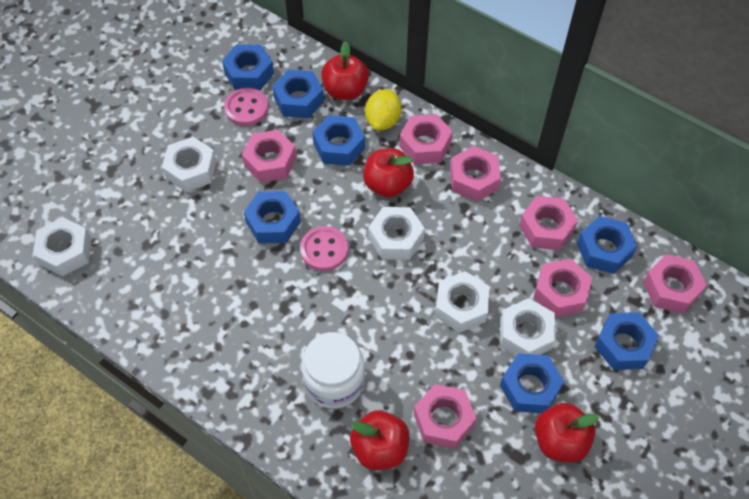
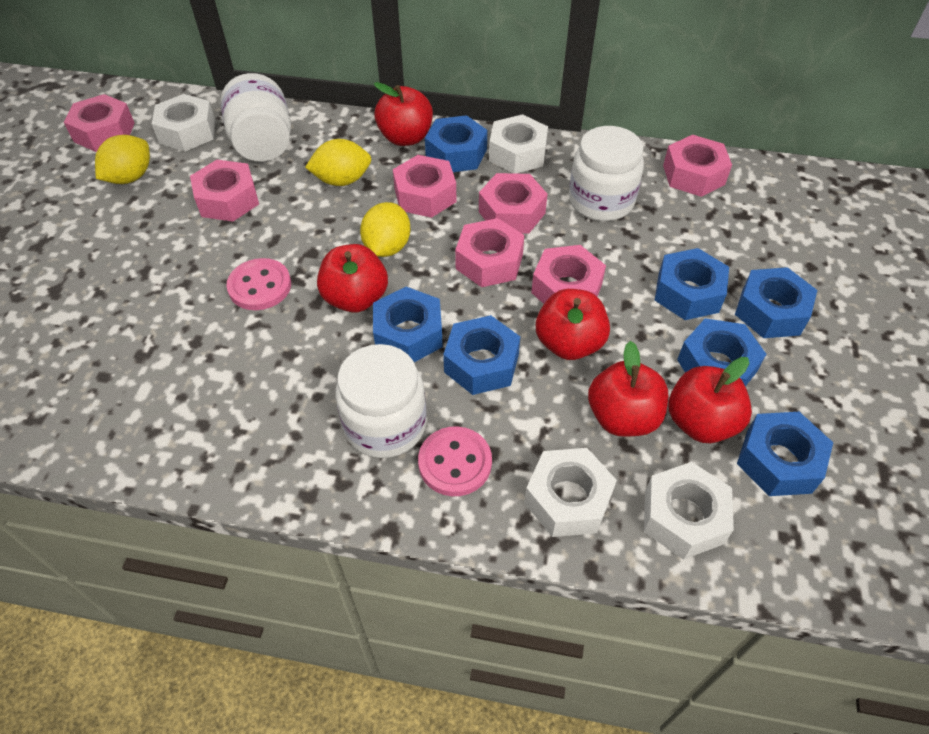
red apple: 4 -> 5
white jar: 1 -> 3
white nut: 5 -> 4
yellow lemon: 1 -> 3

